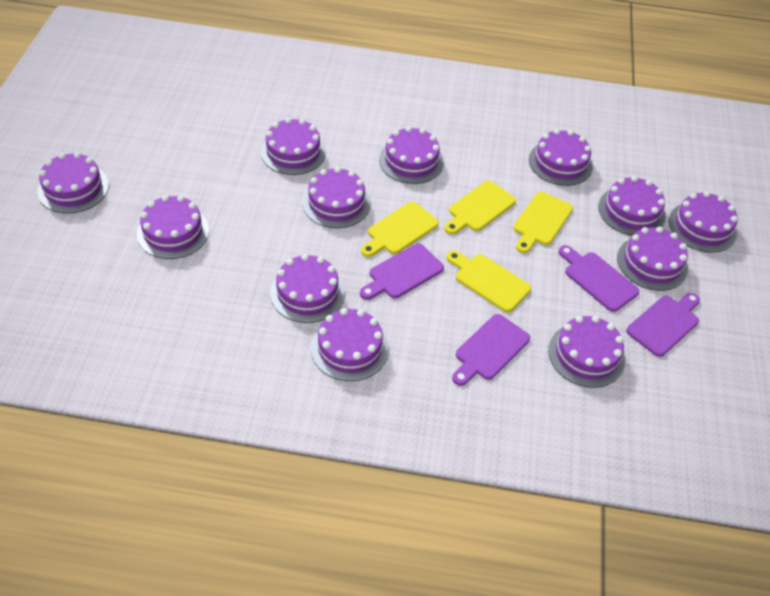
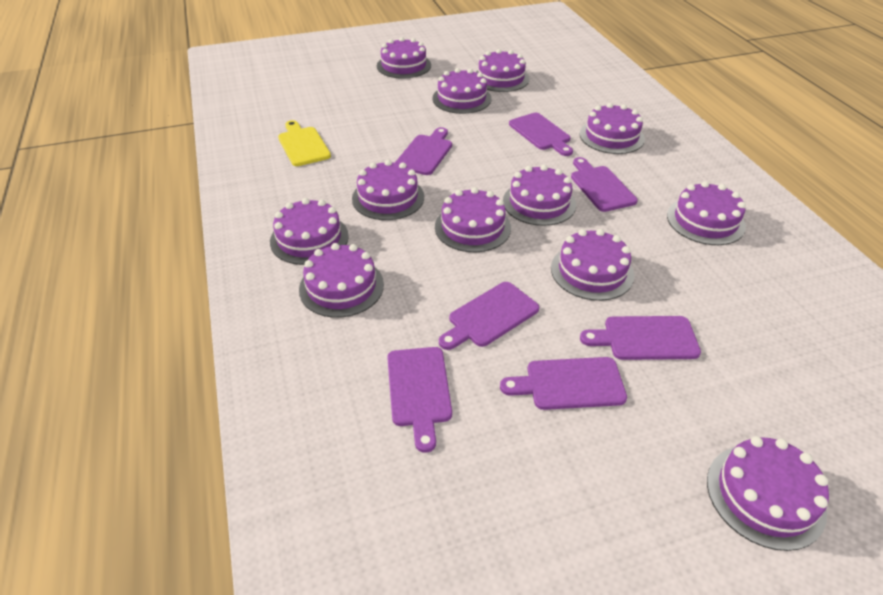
purple cutting board: 4 -> 7
yellow cutting board: 4 -> 1

